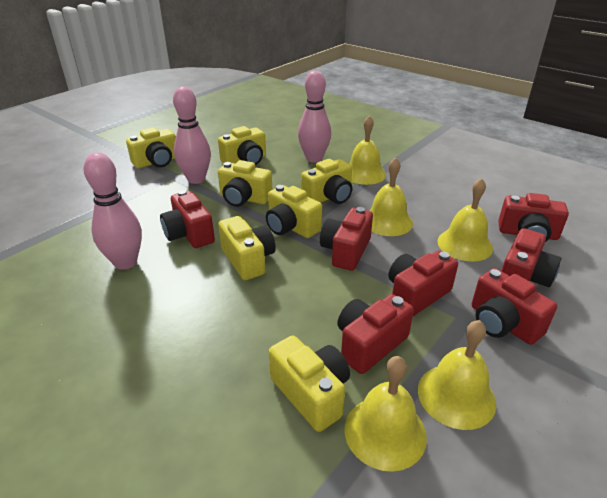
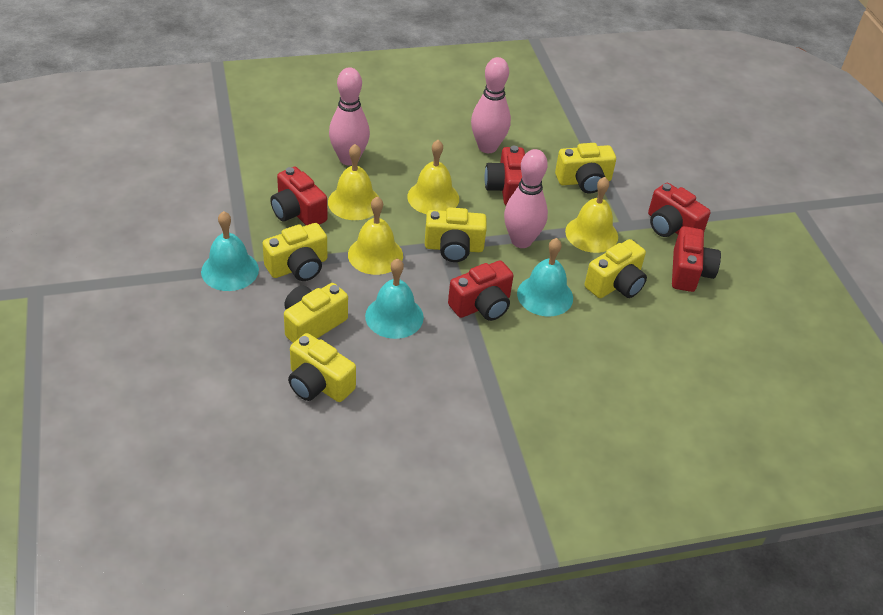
red camera: 7 -> 5
turquoise bell: 0 -> 3
yellow bell: 5 -> 4
yellow camera: 7 -> 6

